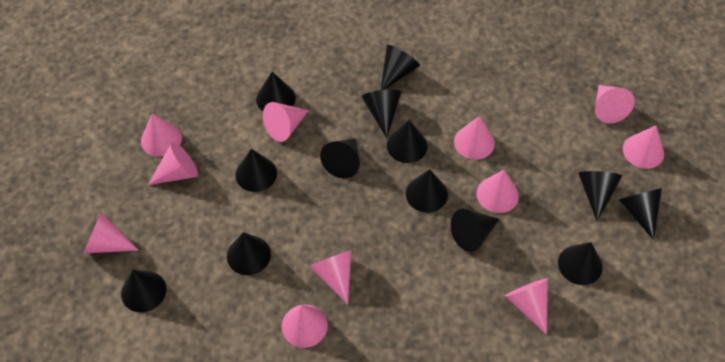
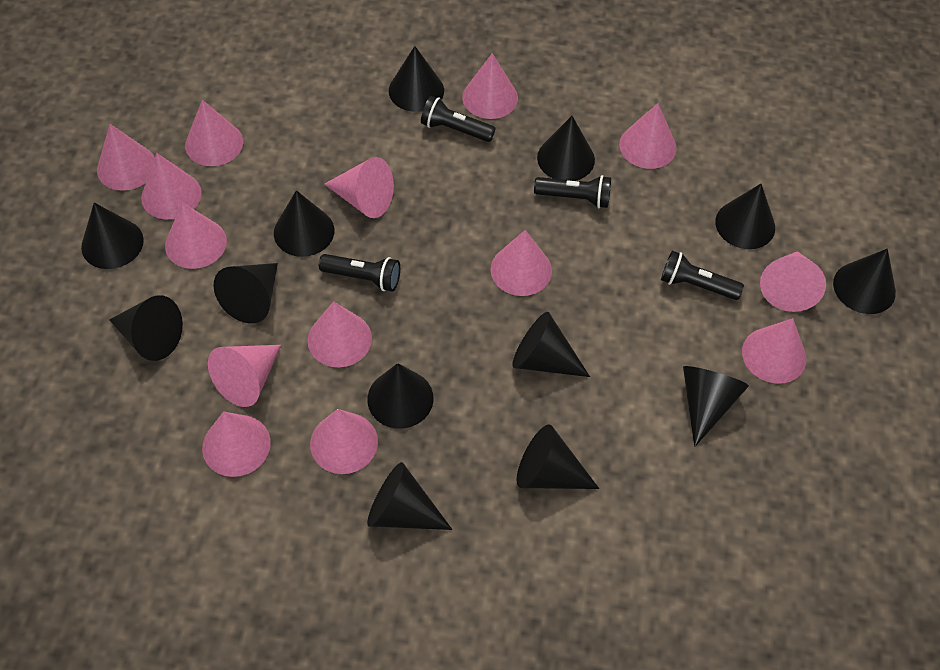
black flashlight: 0 -> 4
pink cone: 11 -> 14

